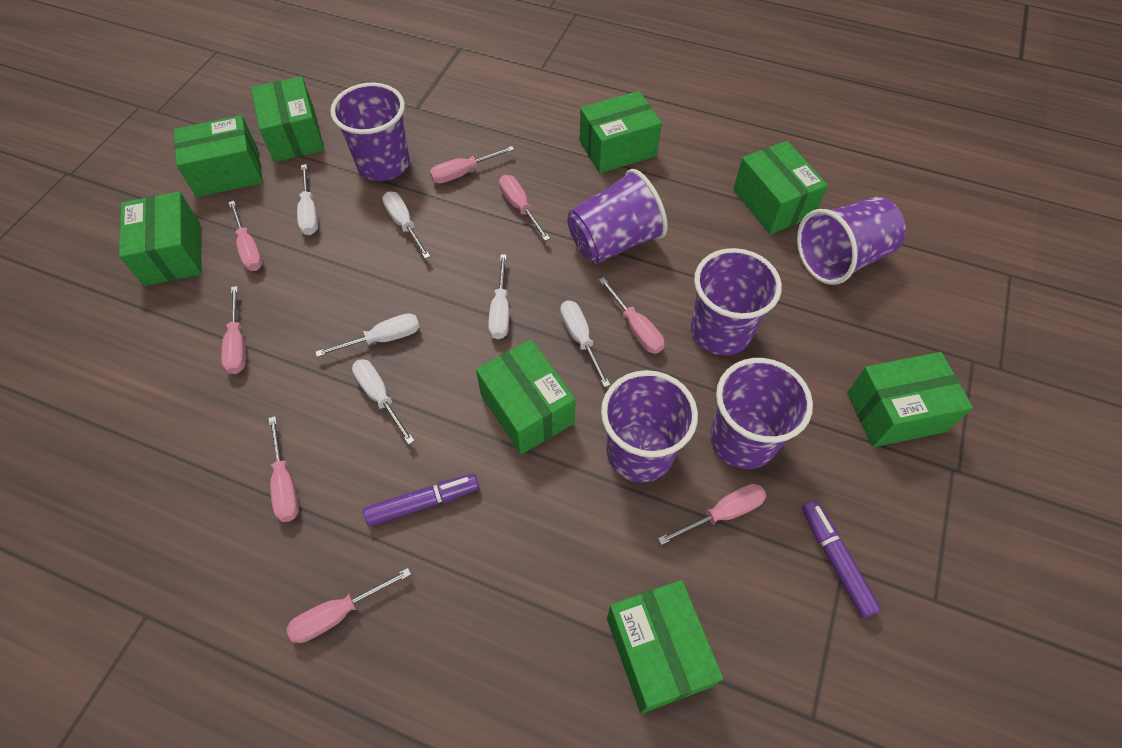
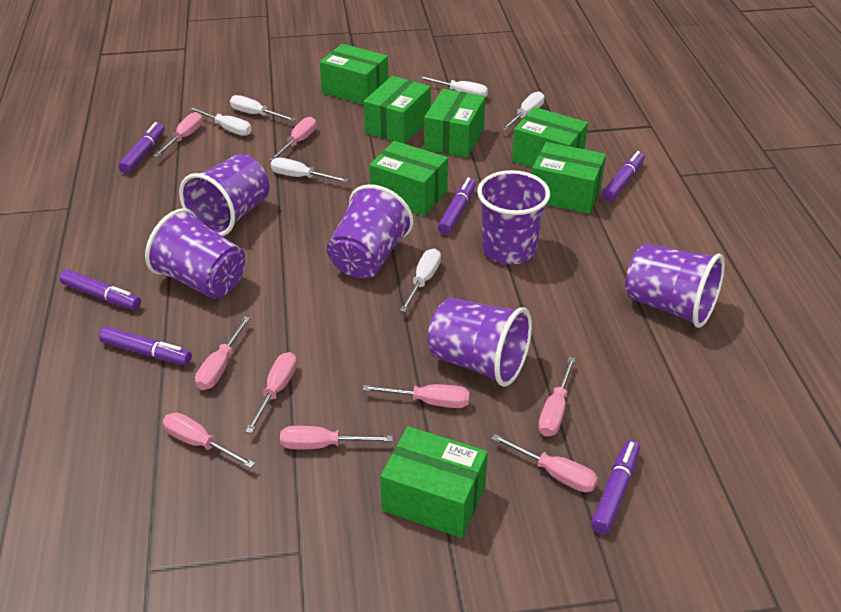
green box: 8 -> 7
pink screwdriver: 8 -> 9
purple marker: 2 -> 6

